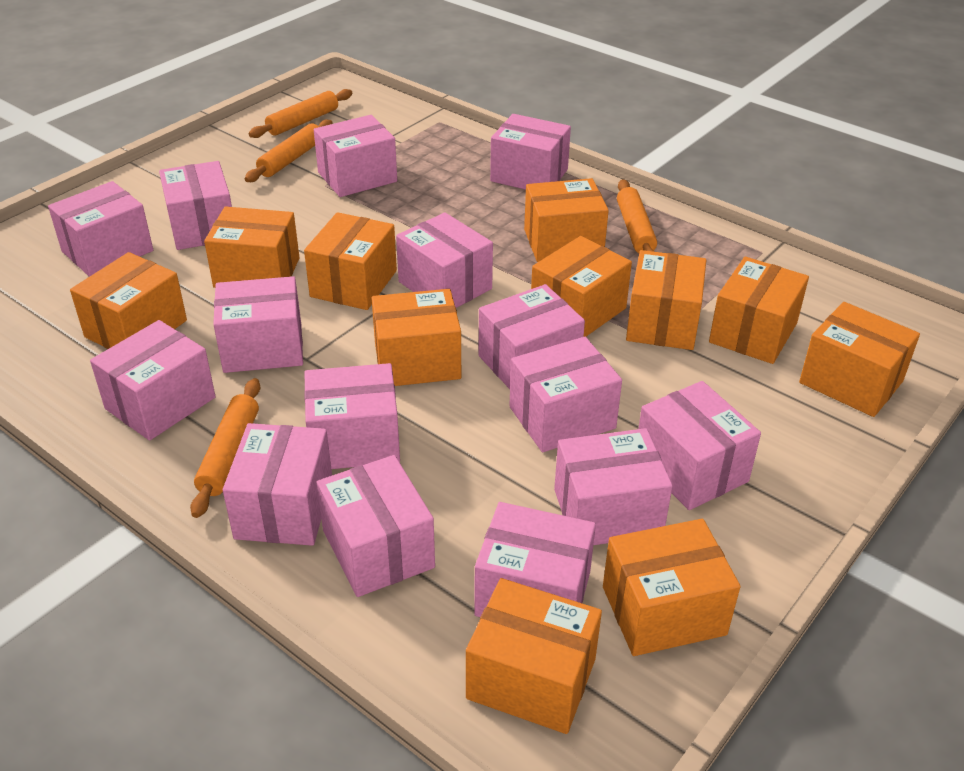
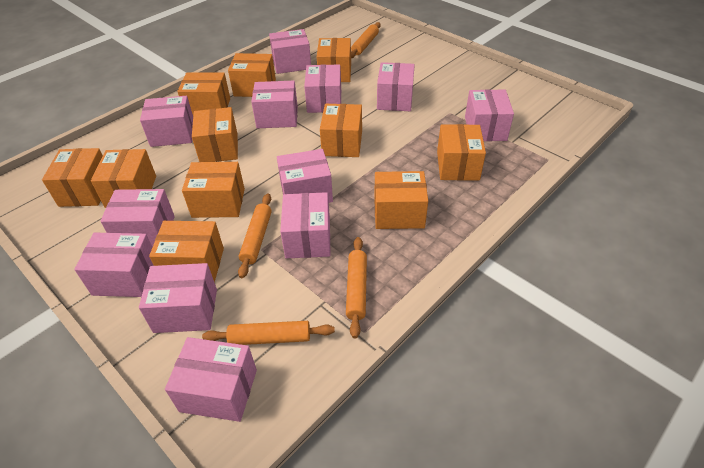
pink box: 15 -> 12

